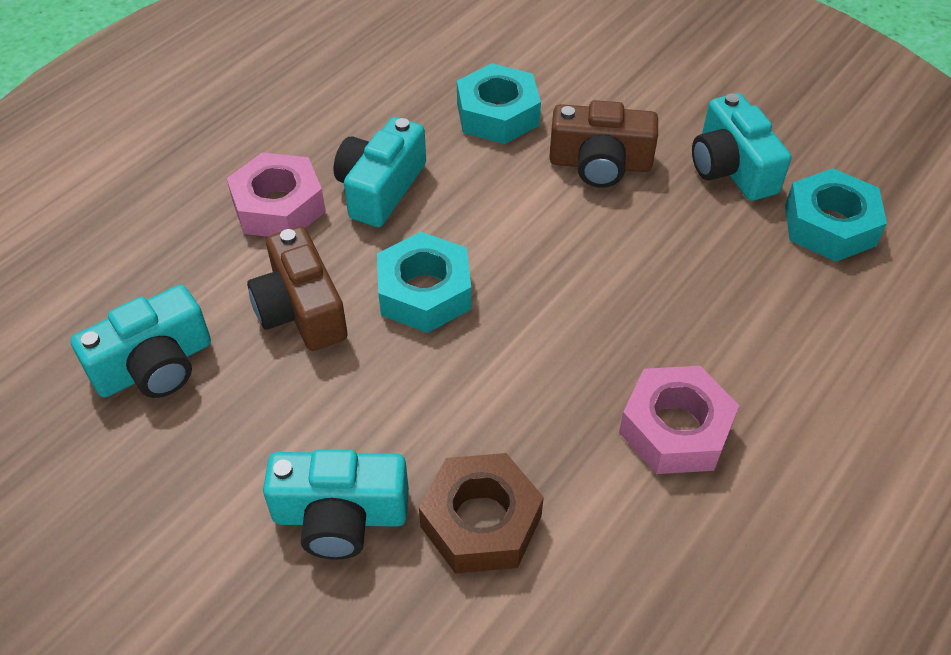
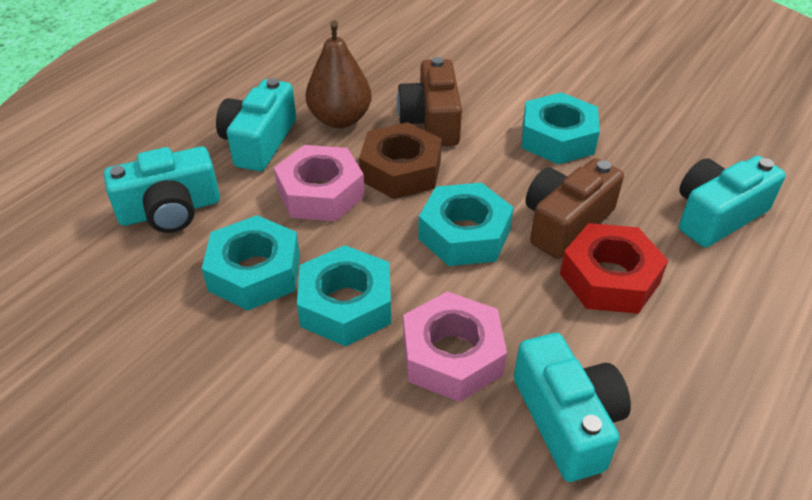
brown pear: 0 -> 1
red nut: 0 -> 1
turquoise nut: 3 -> 4

